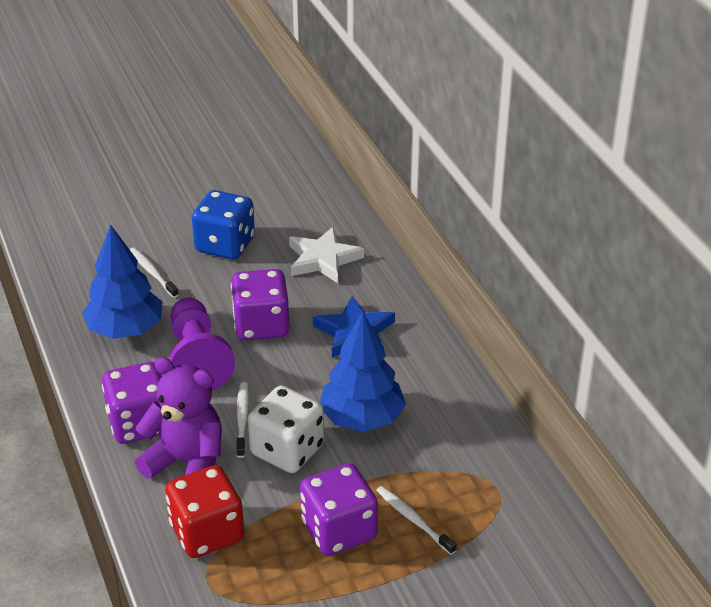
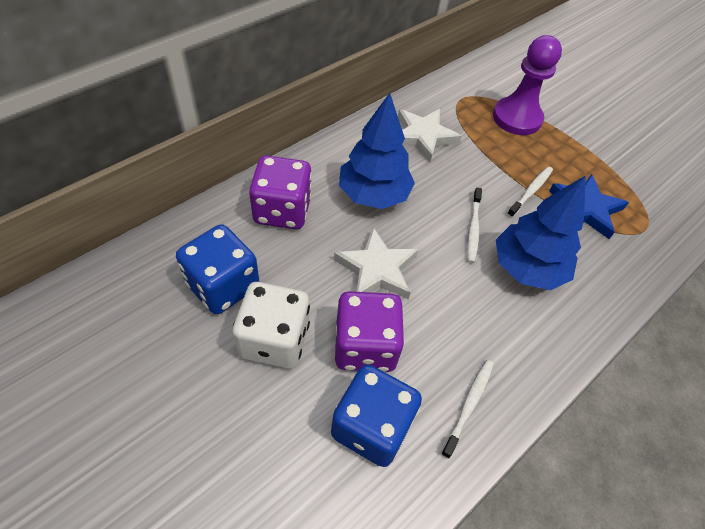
blue dice: 1 -> 2
purple dice: 3 -> 2
purple teddy bear: 1 -> 0
red dice: 1 -> 0
white star: 1 -> 2

